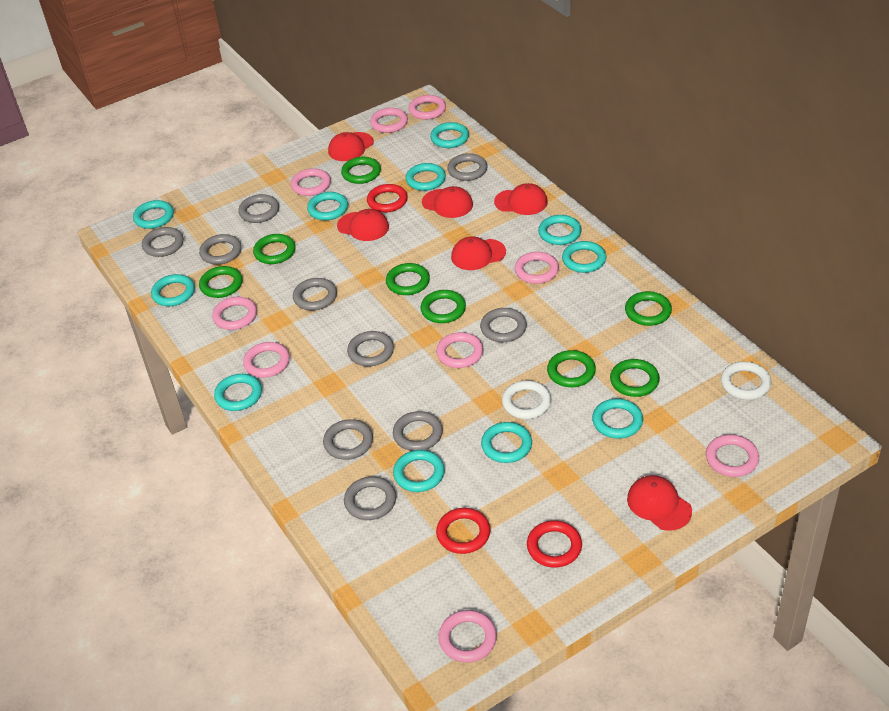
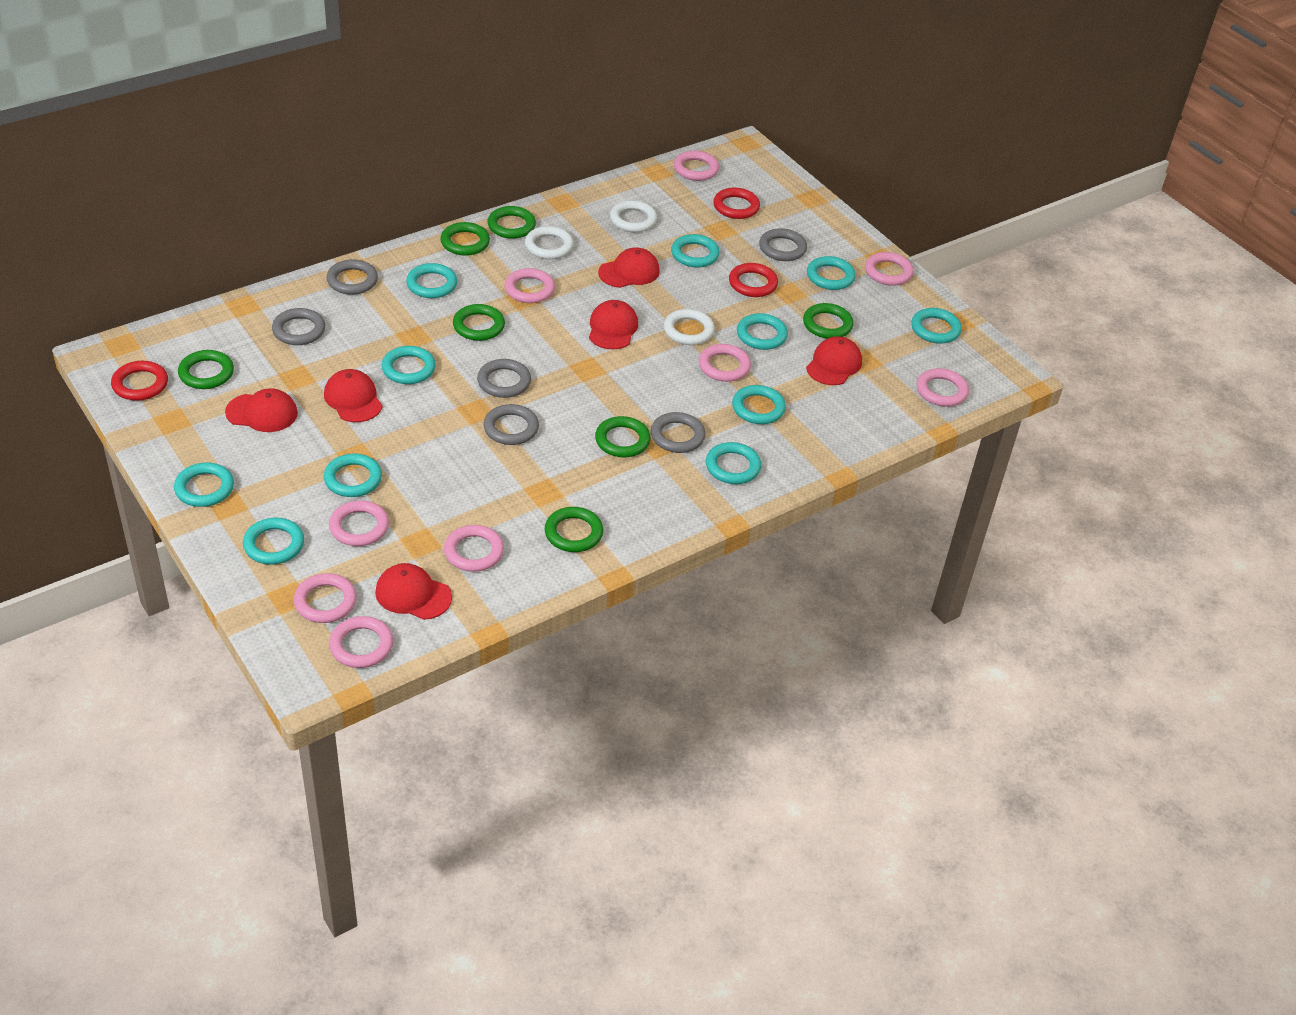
green ring: 8 -> 7
grey ring: 10 -> 6
white ring: 2 -> 3

